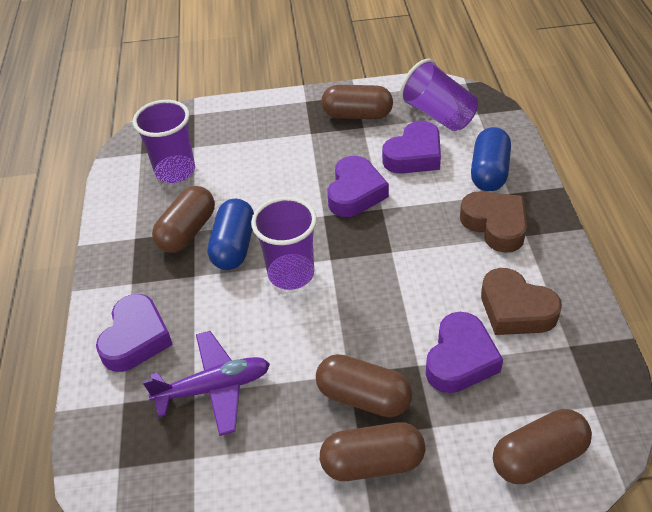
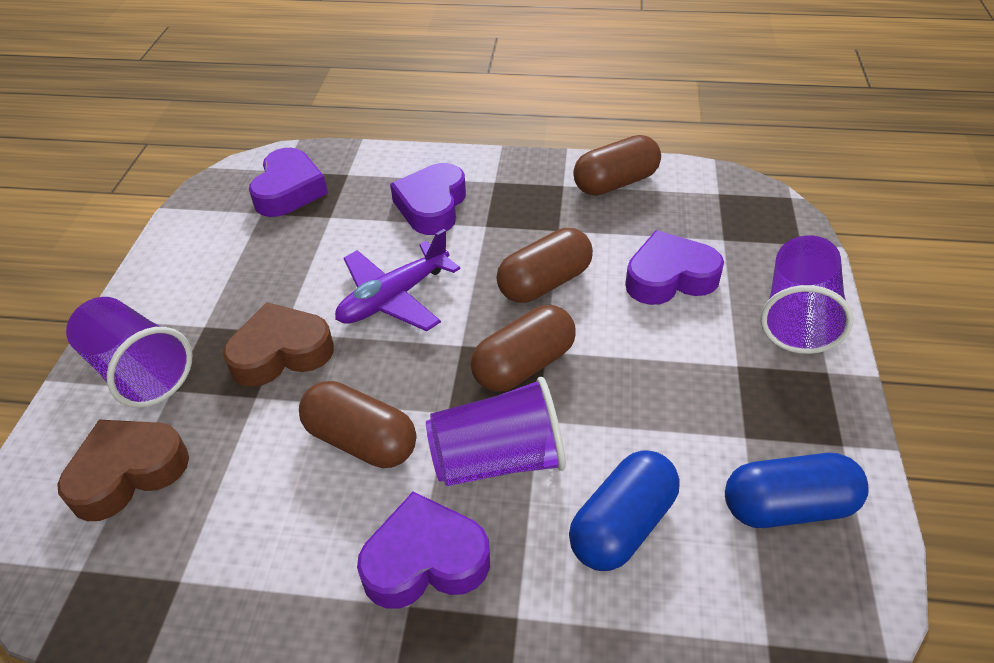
brown capsule: 5 -> 4

